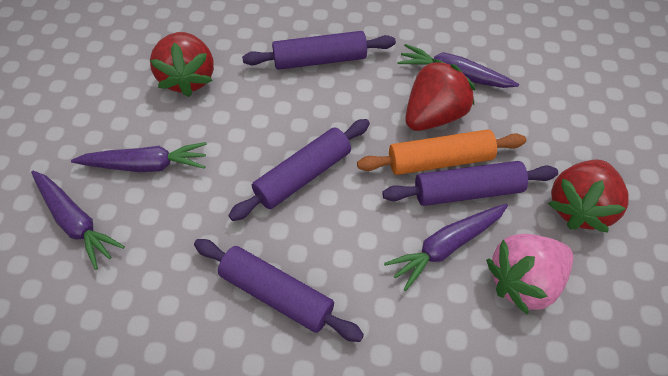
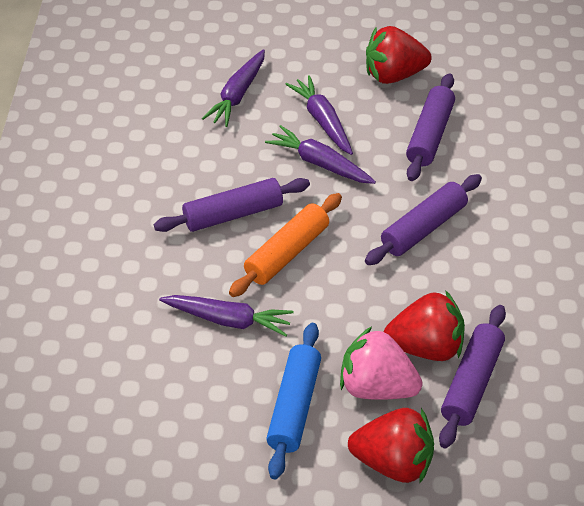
blue rolling pin: 0 -> 1

